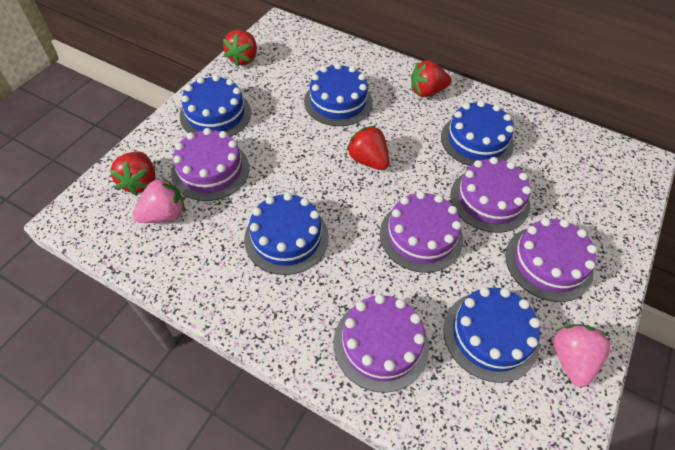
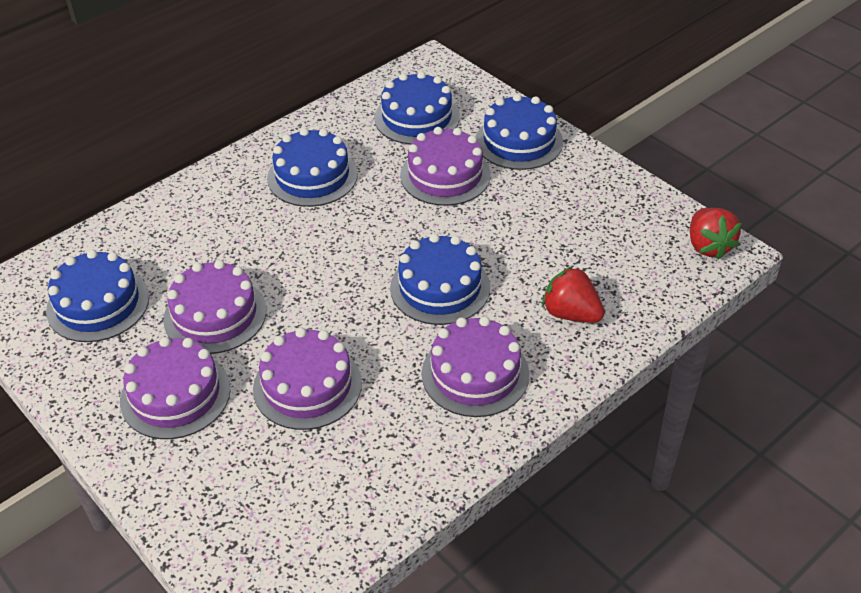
pink strawberry: 2 -> 0
red strawberry: 4 -> 2

